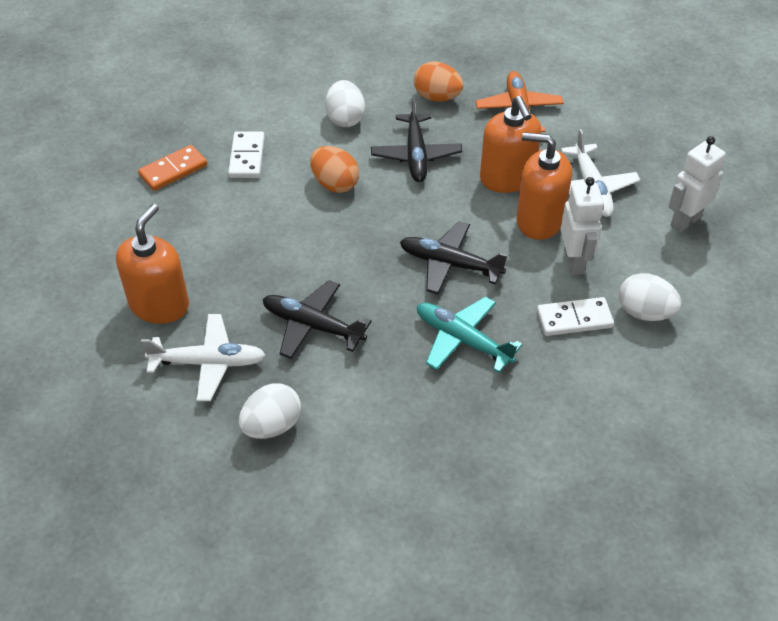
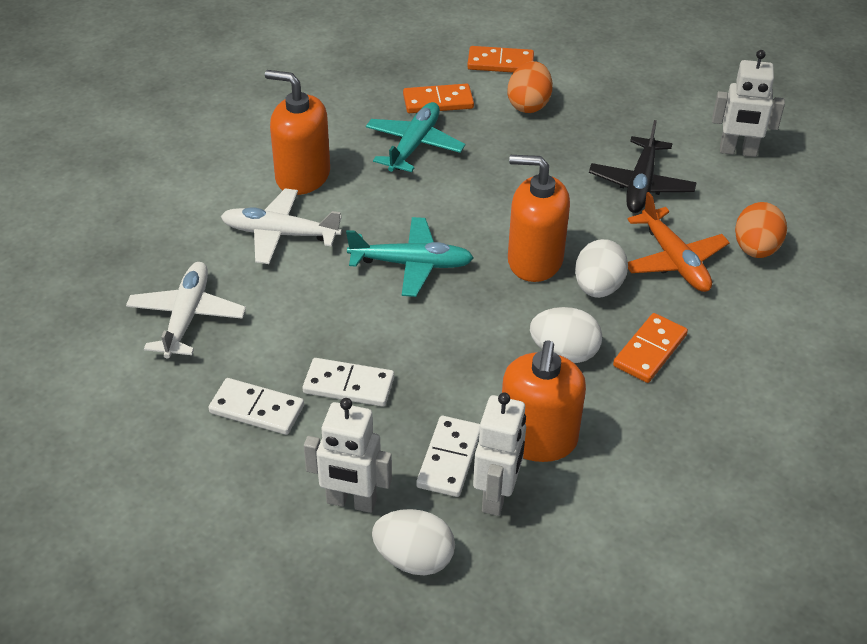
black plane: 3 -> 1
orange domino: 1 -> 3
turquoise plane: 1 -> 2
white domino: 2 -> 3
white robot: 2 -> 3

